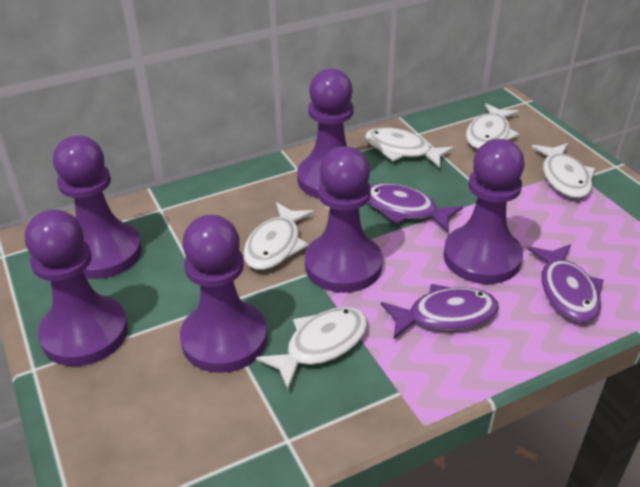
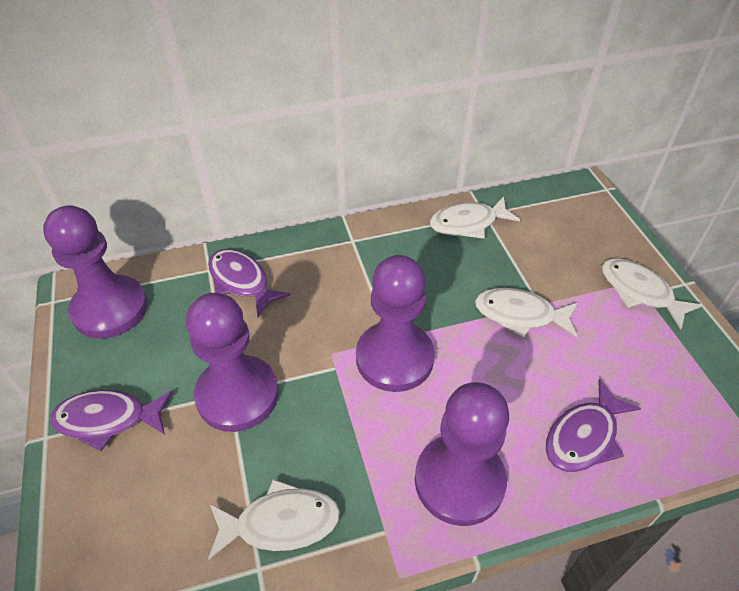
purple pawn: 6 -> 4
white fish: 5 -> 4

